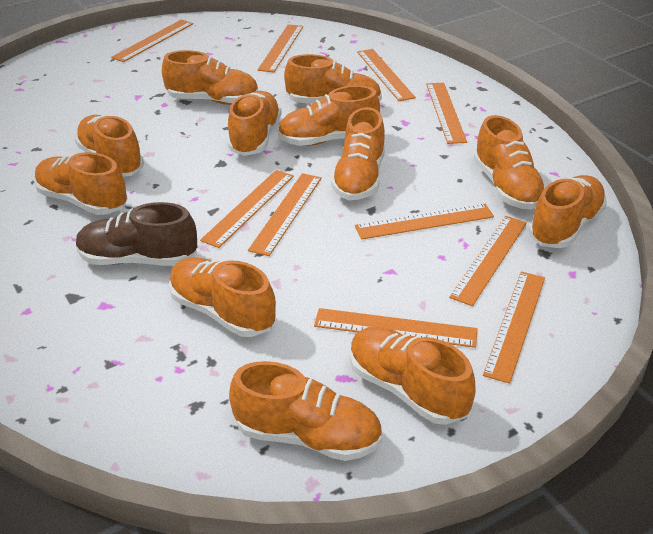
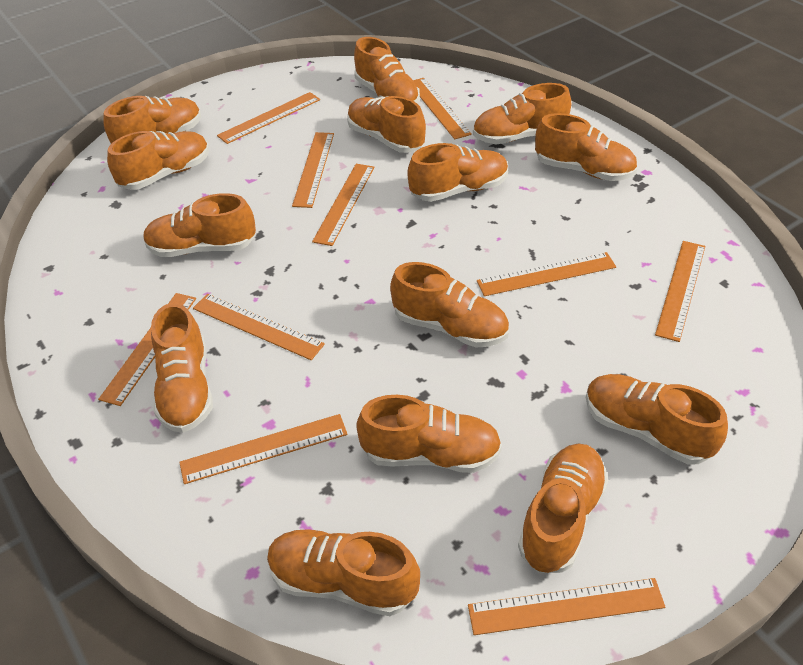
brown shoe: 1 -> 0
orange shoe: 12 -> 14

